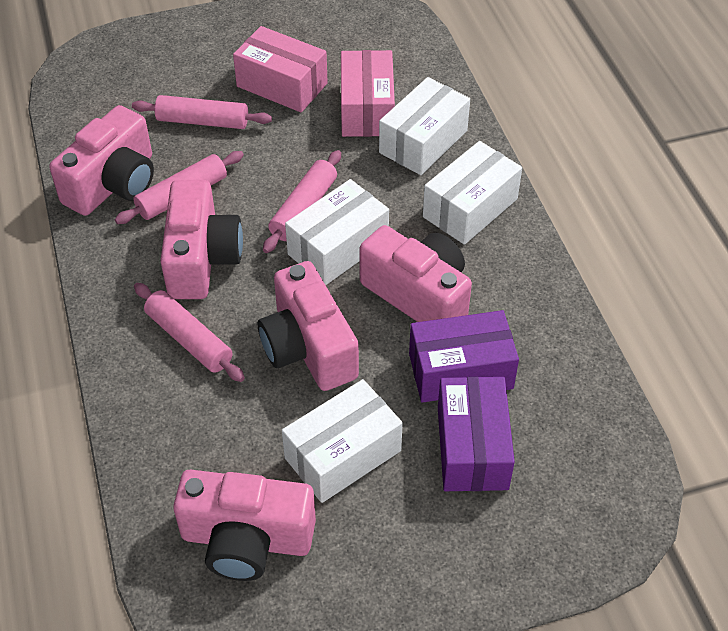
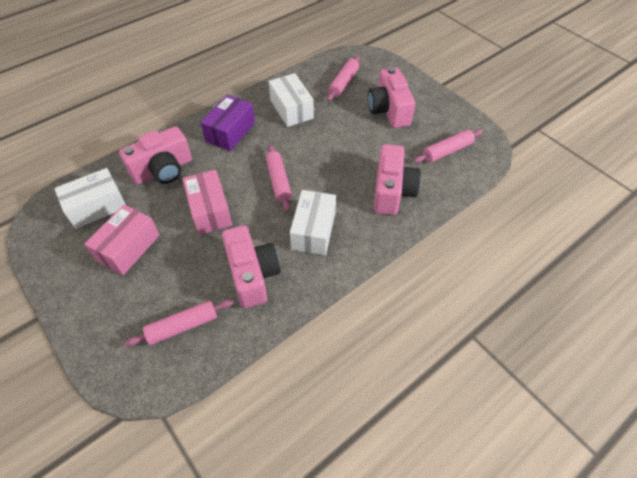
pink camera: 5 -> 4
purple box: 2 -> 1
white box: 4 -> 3

